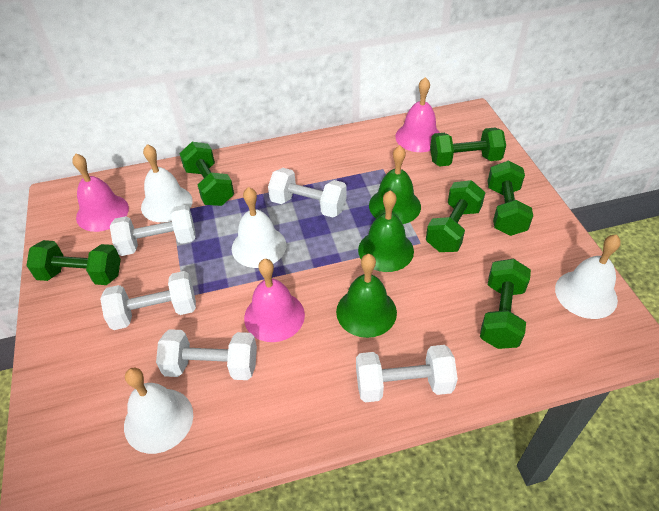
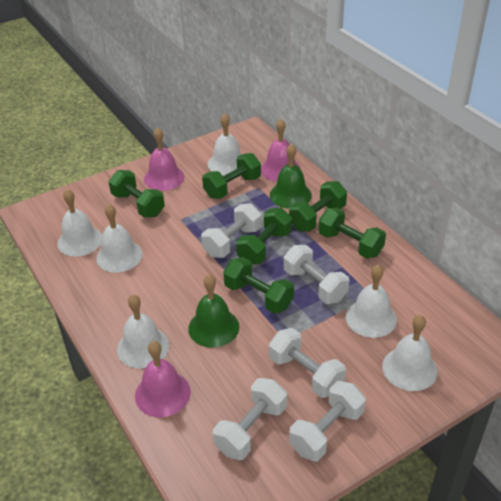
green bell: 3 -> 2
white bell: 4 -> 6

